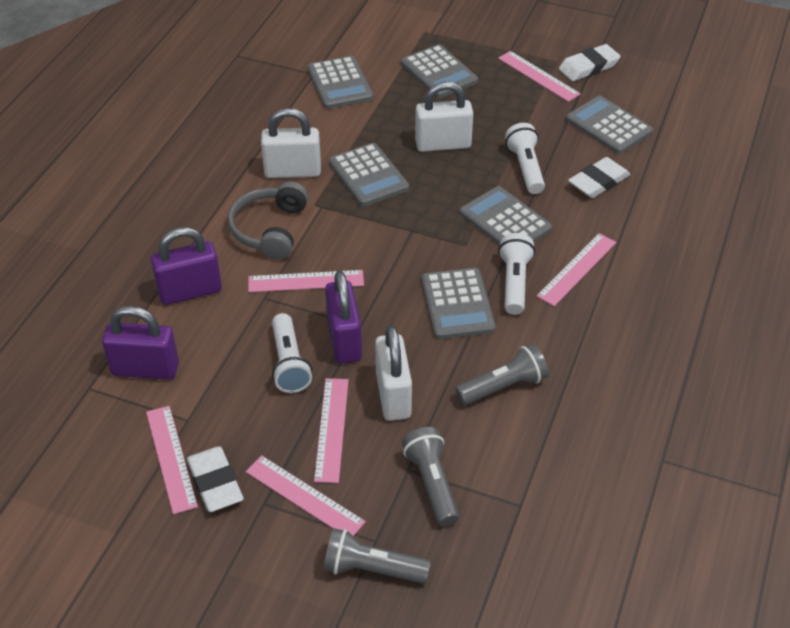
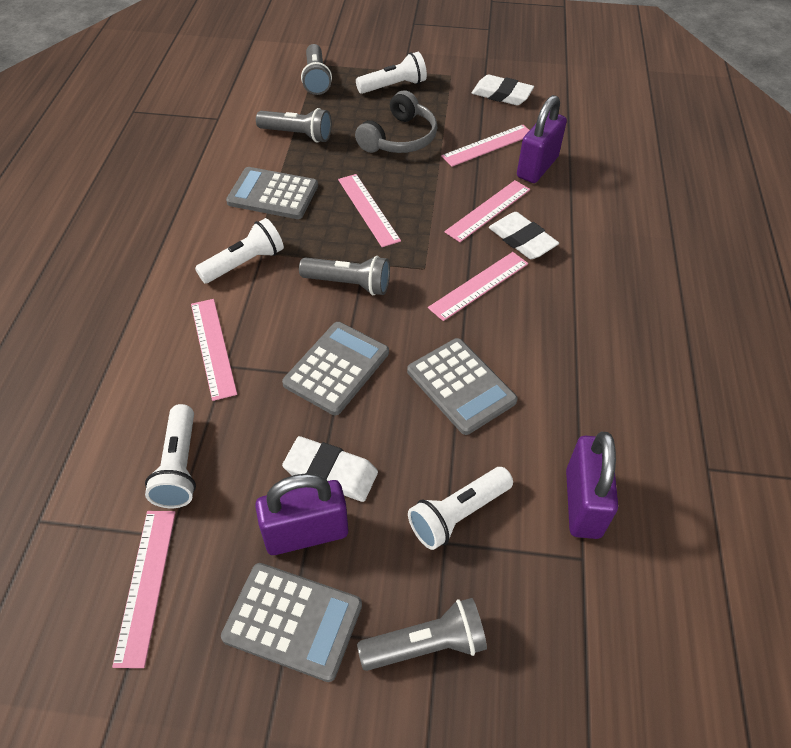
grey calculator: 6 -> 4
grey flashlight: 3 -> 4
white flashlight: 3 -> 4
white padlock: 3 -> 0

